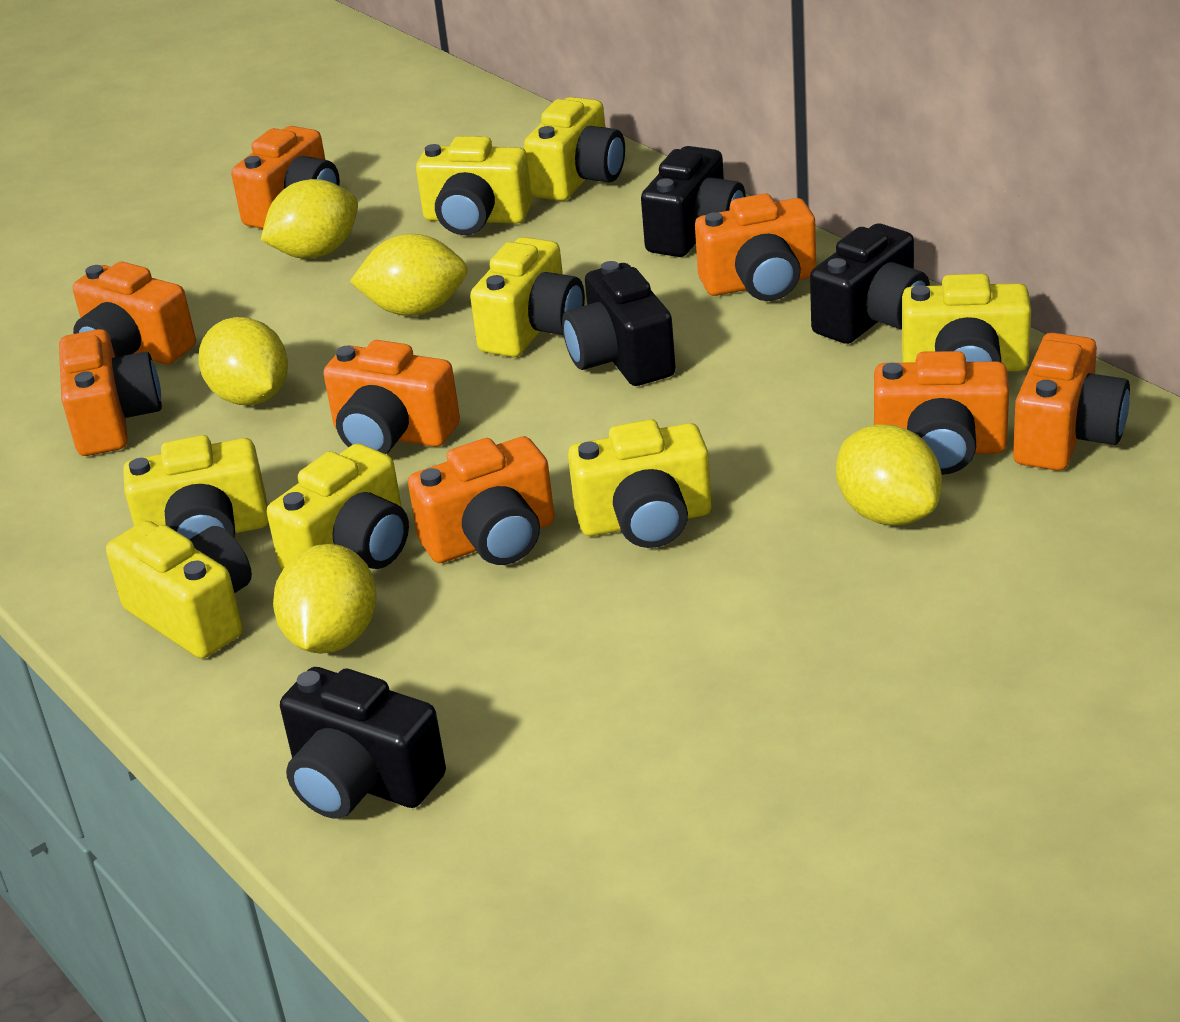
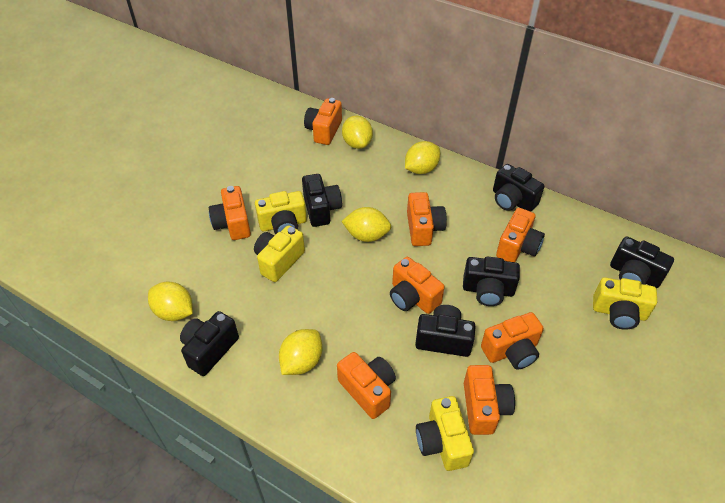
black camera: 4 -> 6
yellow camera: 8 -> 4

